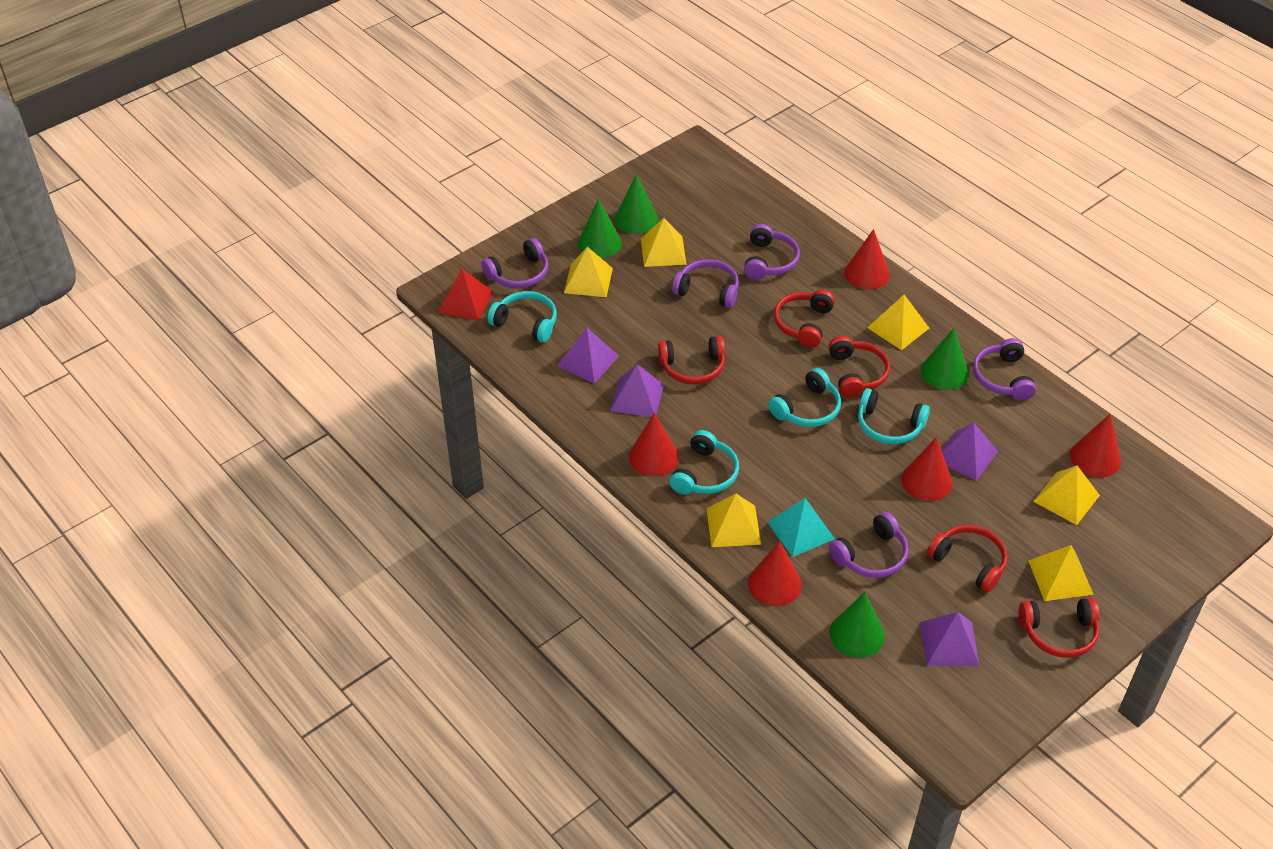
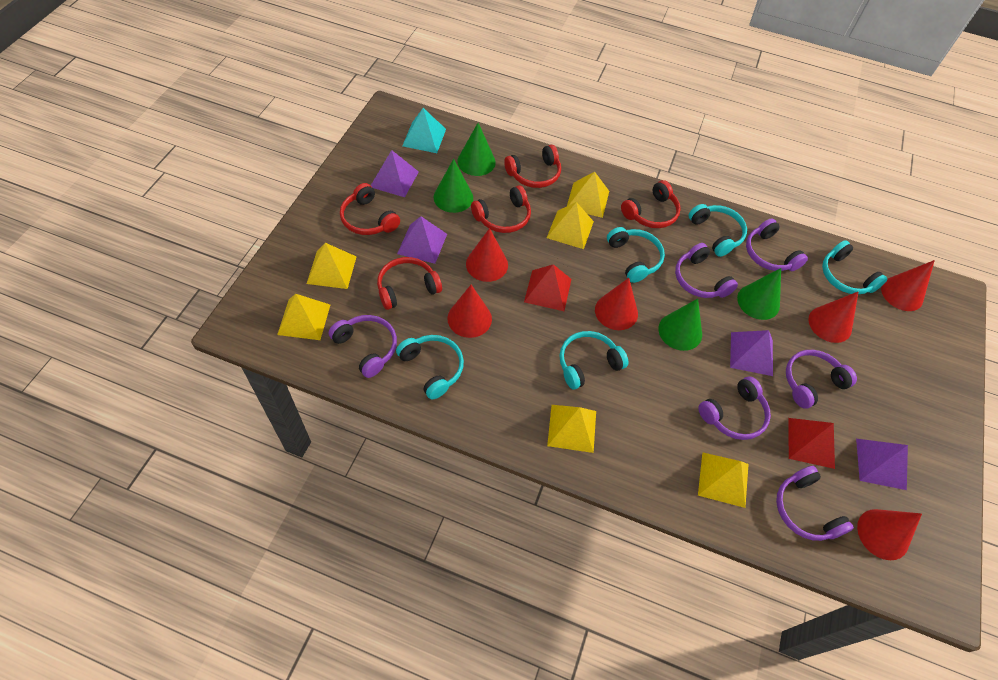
purple headphones: 5 -> 6
red cone: 5 -> 6
red pyramid: 1 -> 2
turquoise headphones: 4 -> 5

